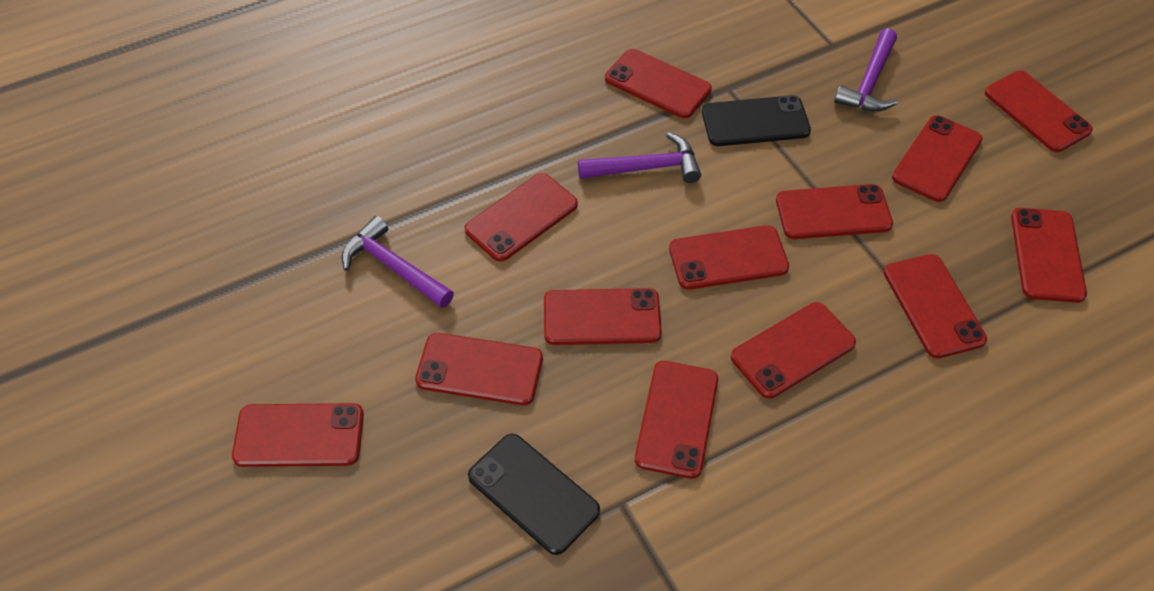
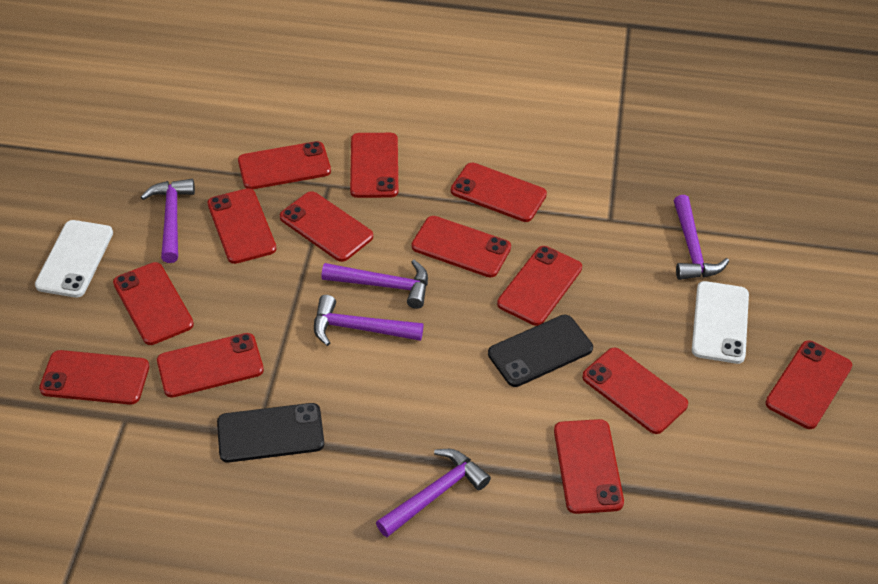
purple hammer: 3 -> 5
white phone: 0 -> 2

